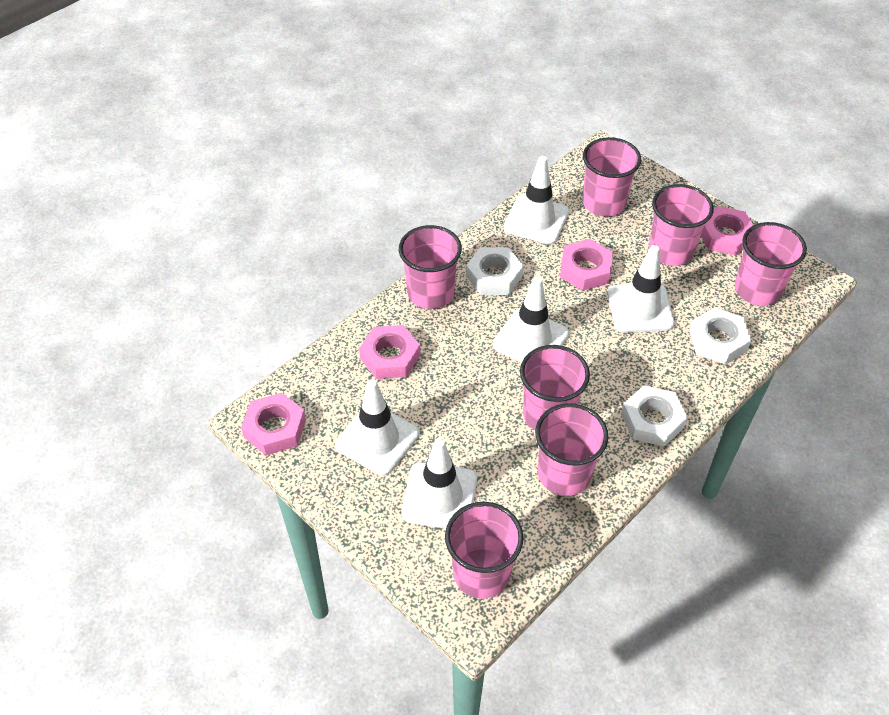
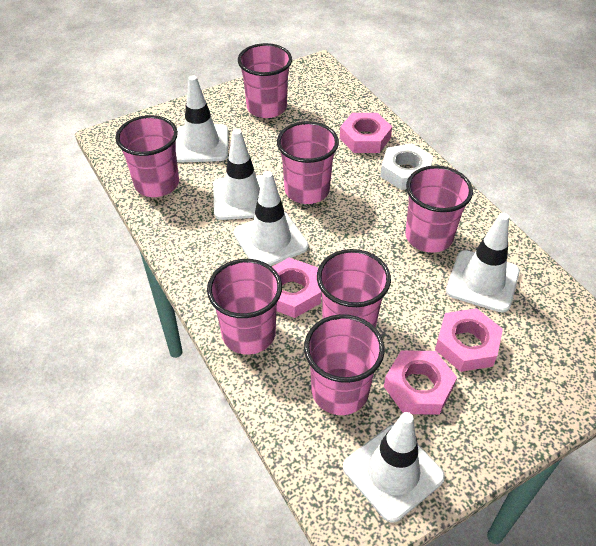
white nut: 3 -> 1

